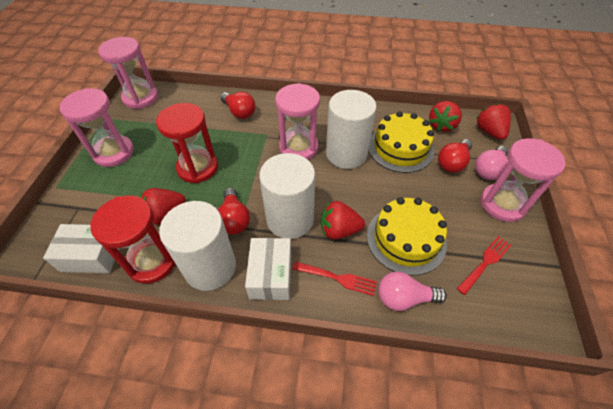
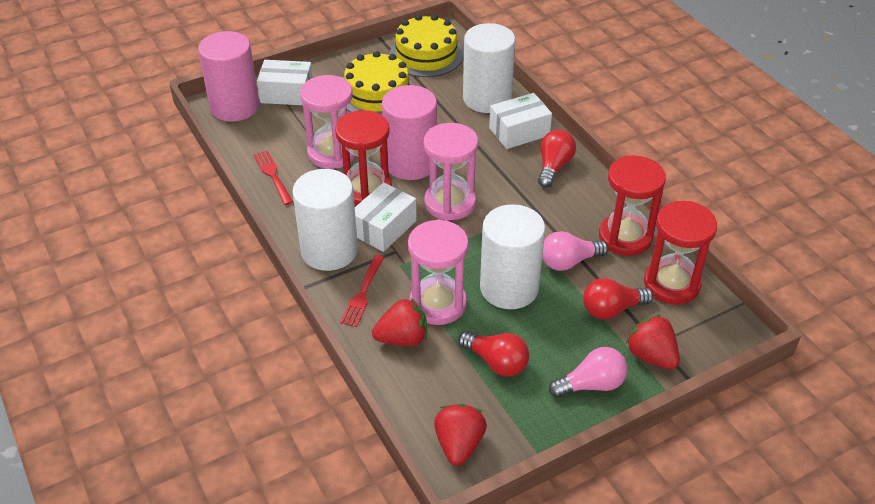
pink cylinder: 0 -> 2
pink hourglass: 4 -> 3
red hourglass: 2 -> 3
red strawberry: 4 -> 3
white box: 2 -> 3

